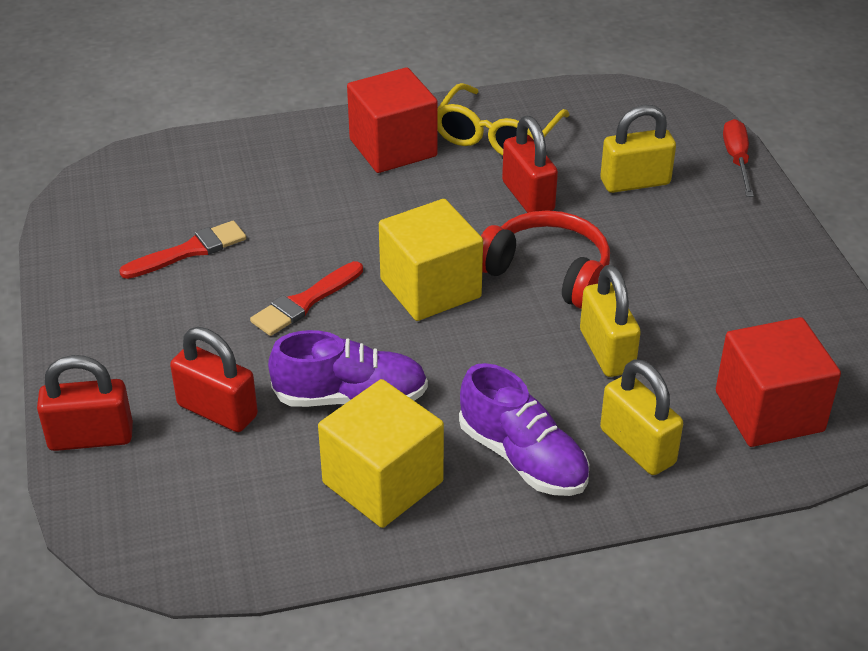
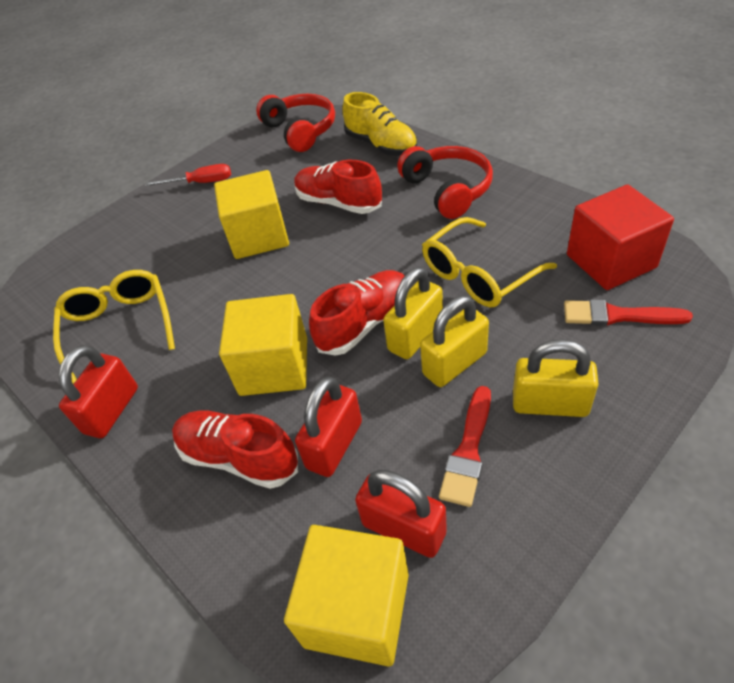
purple shoe: 2 -> 0
red cube: 2 -> 1
red headphones: 1 -> 2
red shoe: 0 -> 3
yellow cube: 2 -> 3
yellow glasses: 1 -> 2
yellow shoe: 0 -> 1

